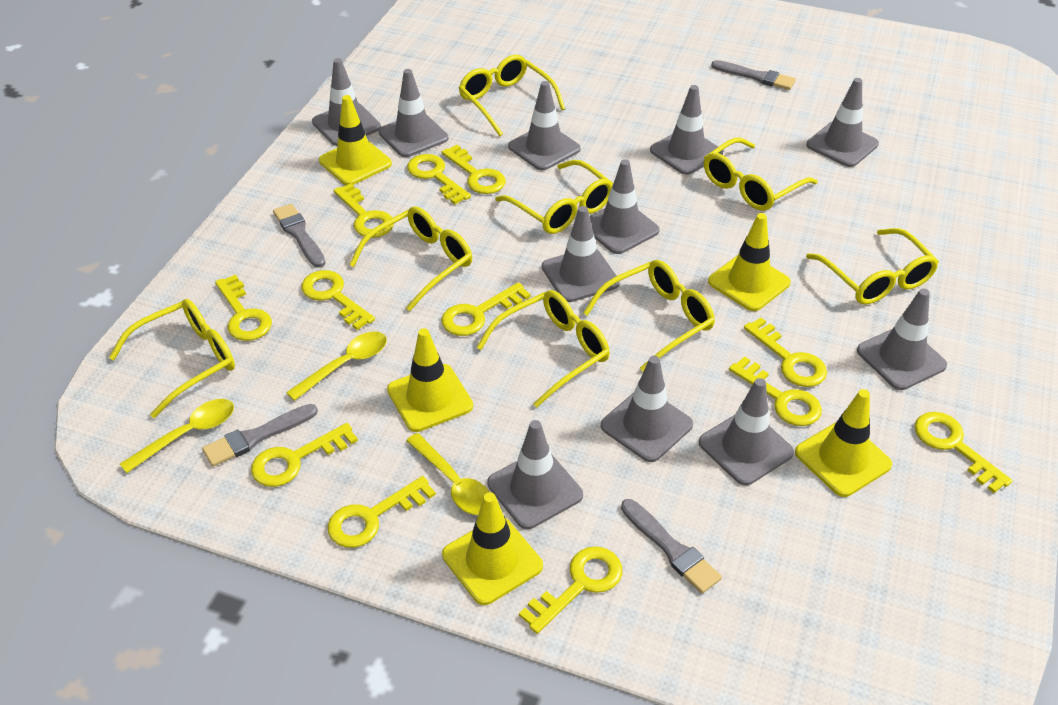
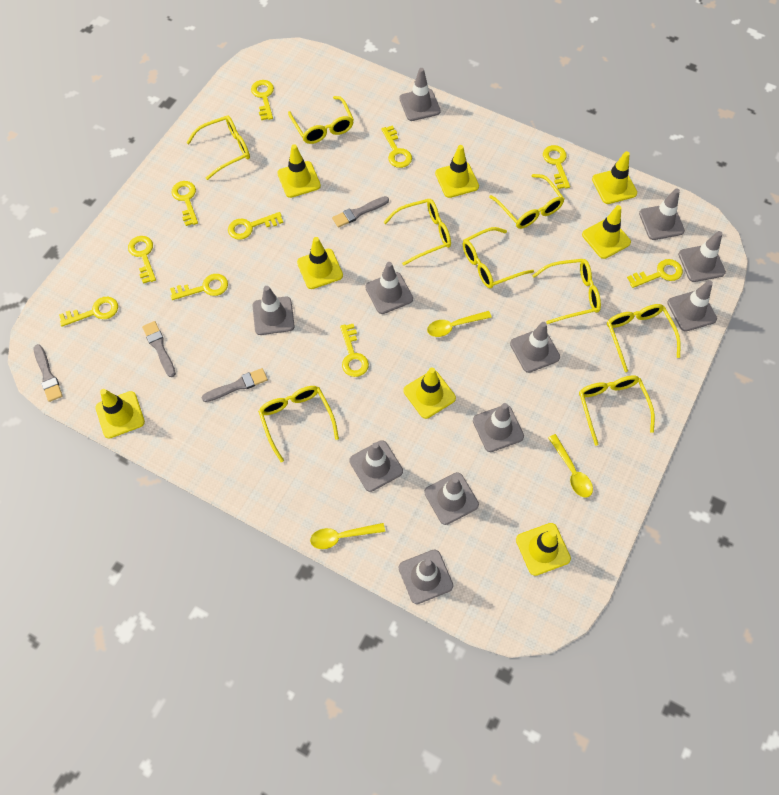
yellow glasses: 8 -> 9
yellow key: 12 -> 10
yellow traffic cone: 5 -> 8

